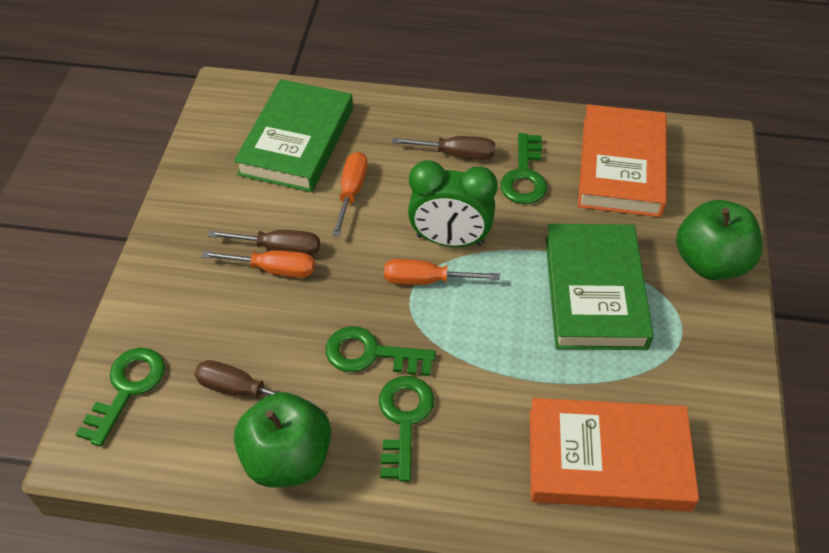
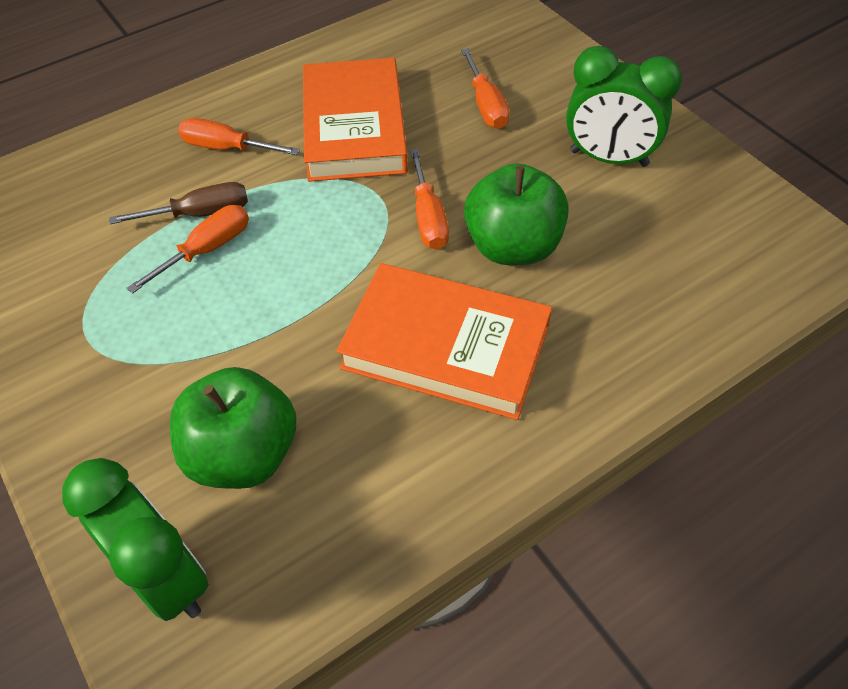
brown screwdriver: 3 -> 1
green book: 2 -> 0
green clock: 1 -> 2
green key: 4 -> 0
orange screwdriver: 3 -> 4

